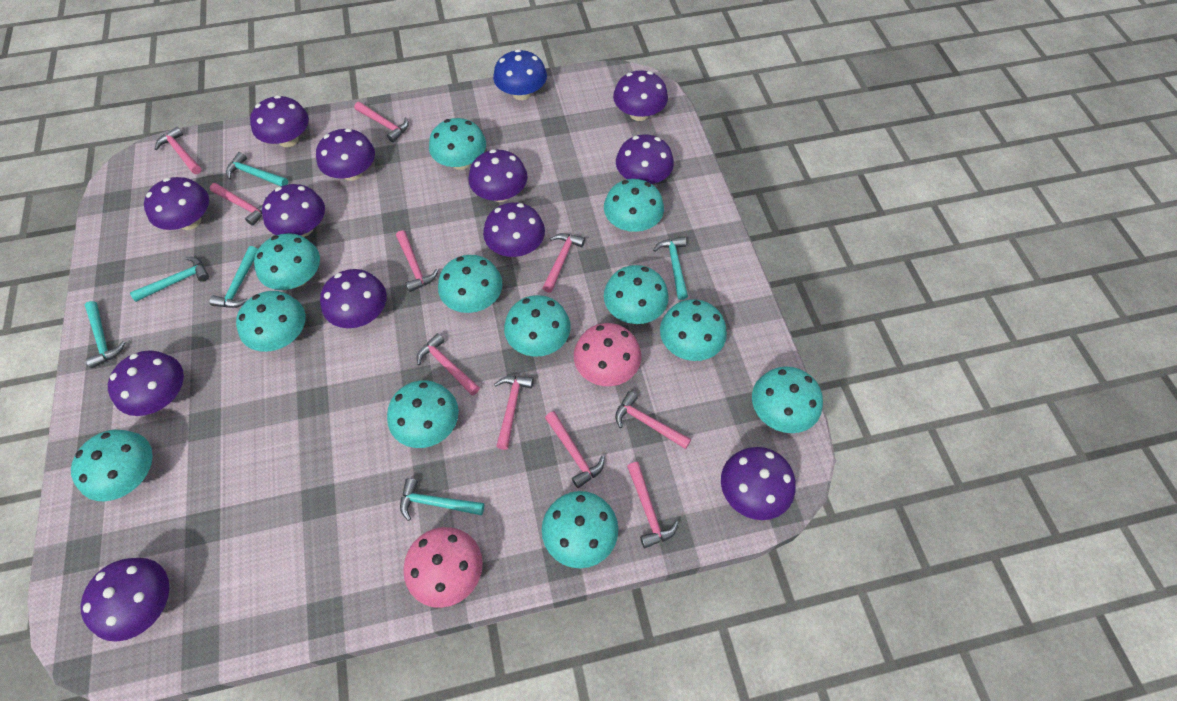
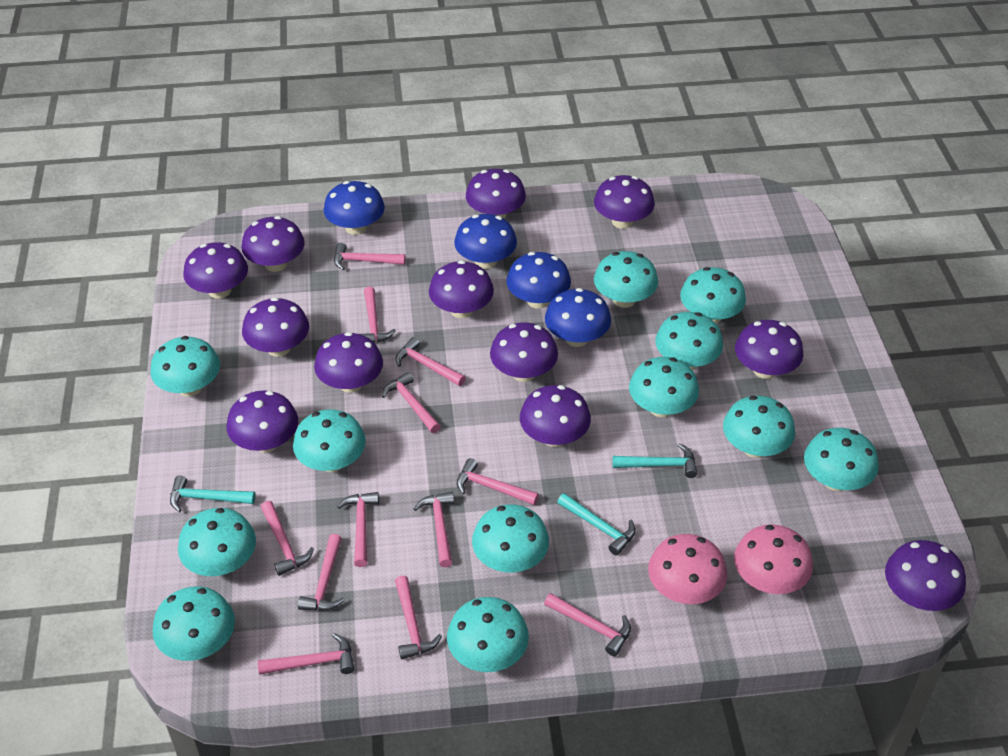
blue mushroom: 1 -> 4
pink hammer: 10 -> 12
turquoise hammer: 6 -> 3

